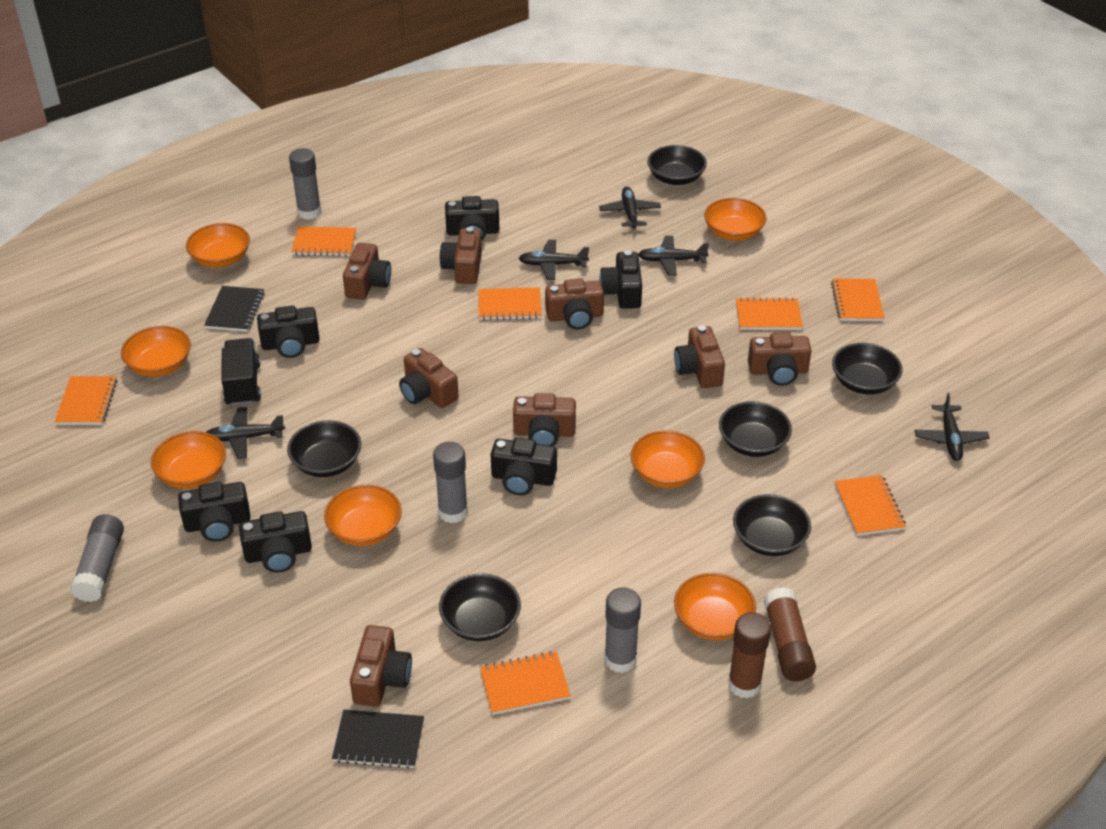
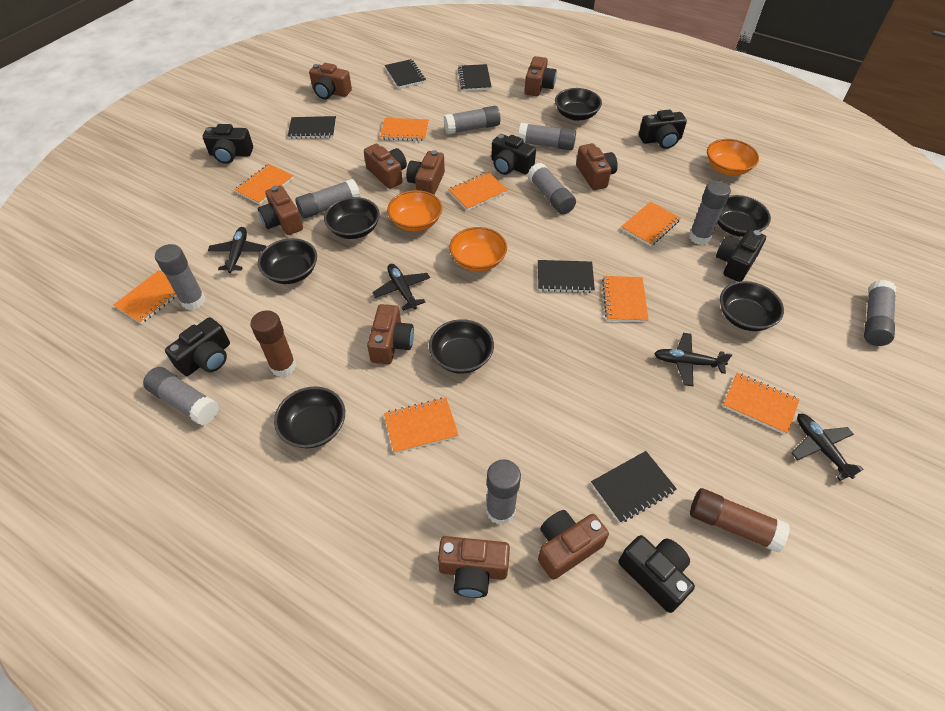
black bowl: 6 -> 7
black notebook: 2 -> 5
black plane: 5 -> 4
black truck: 1 -> 0
brown camera: 8 -> 9
grey glue stick: 4 -> 9
orange bowl: 7 -> 3
orange notebook: 7 -> 8

